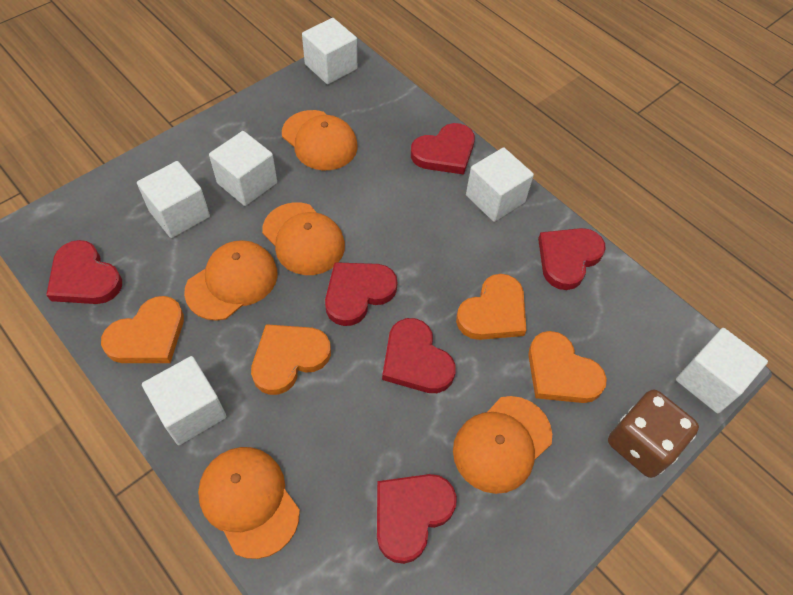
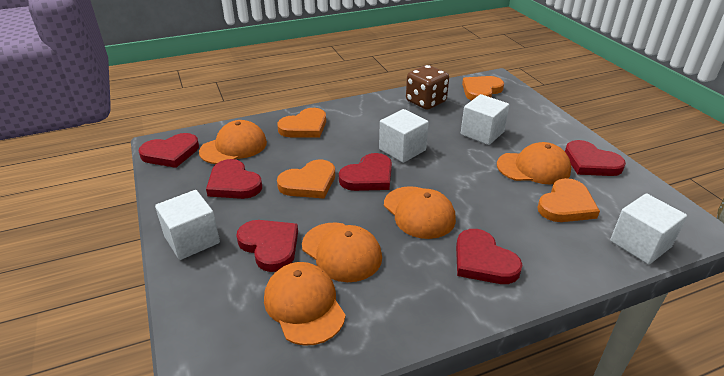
white cube: 6 -> 4

